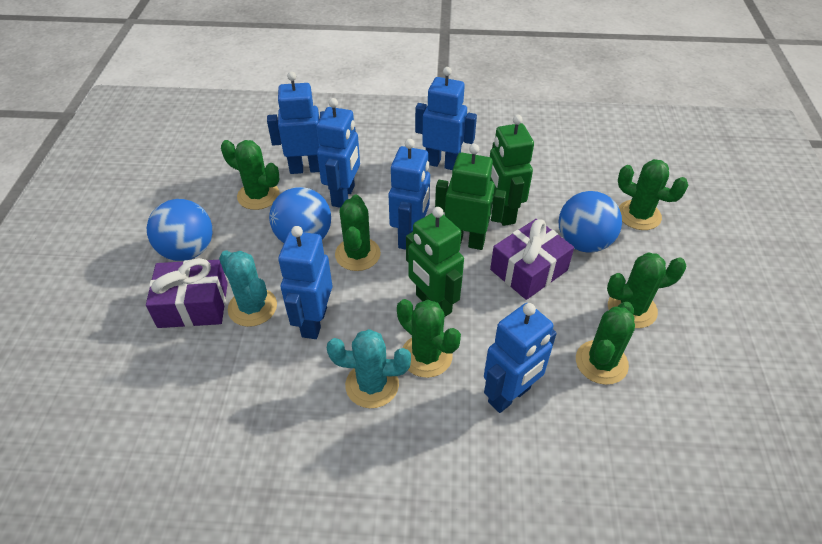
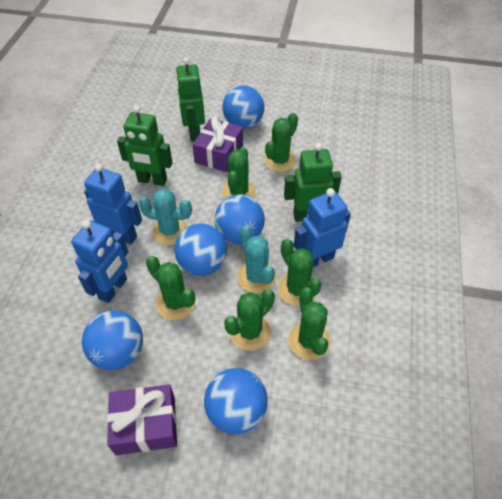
blue ball: 3 -> 5
blue robot: 6 -> 3

